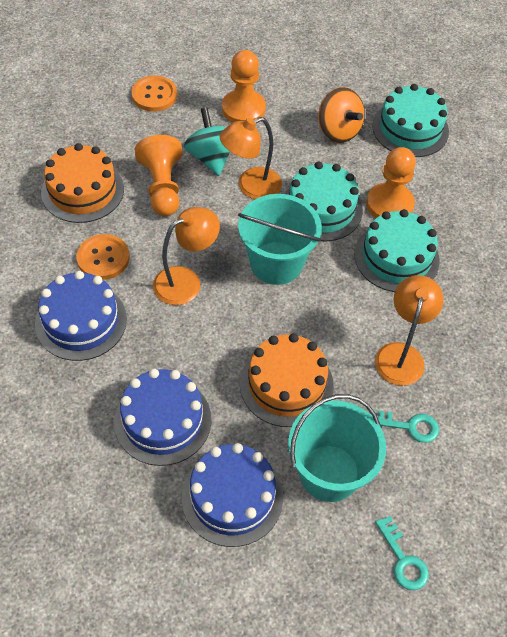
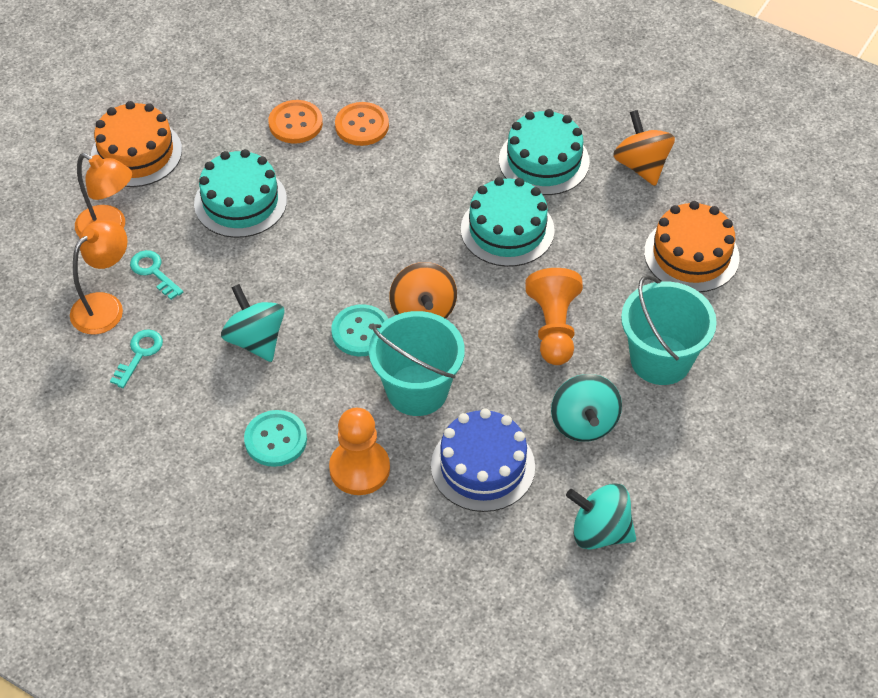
blue cake: 3 -> 1
orange lamp: 3 -> 2
orange pawn: 3 -> 2
orange spinning top: 1 -> 2
turquoise button: 0 -> 2
turquoise spinning top: 1 -> 3

